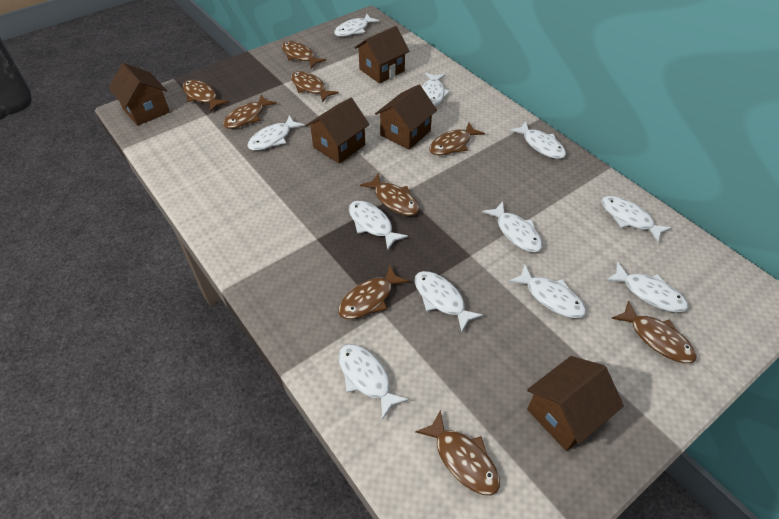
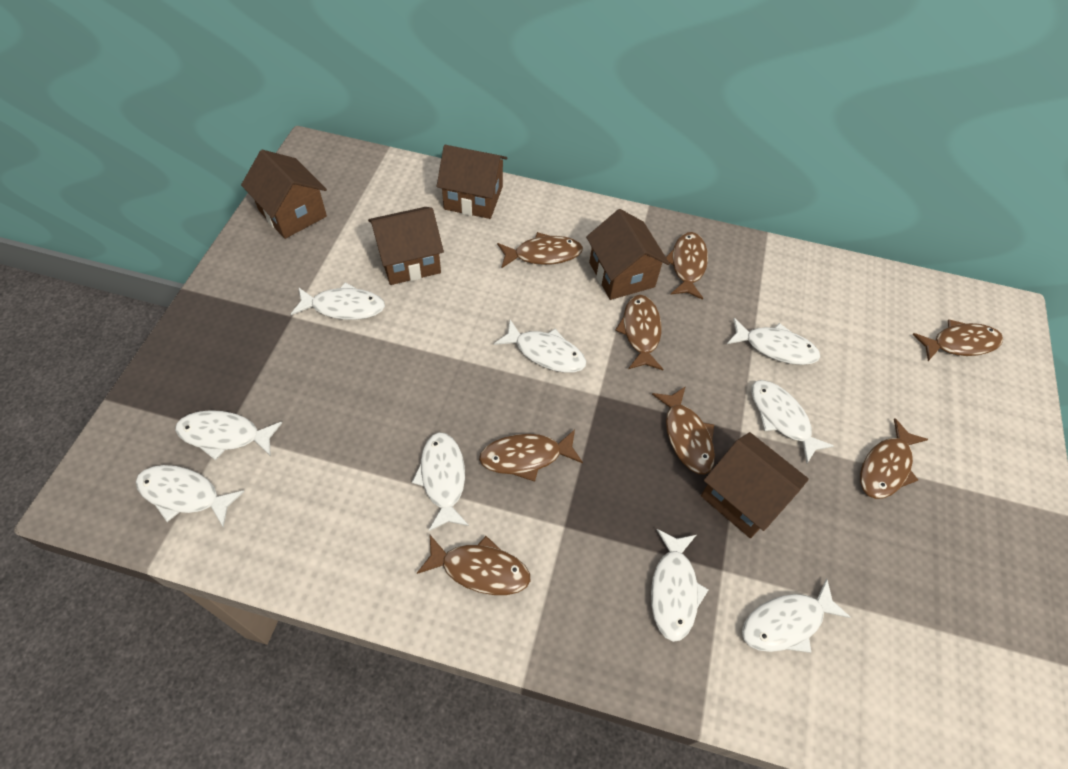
brown fish: 9 -> 8
white fish: 11 -> 9

